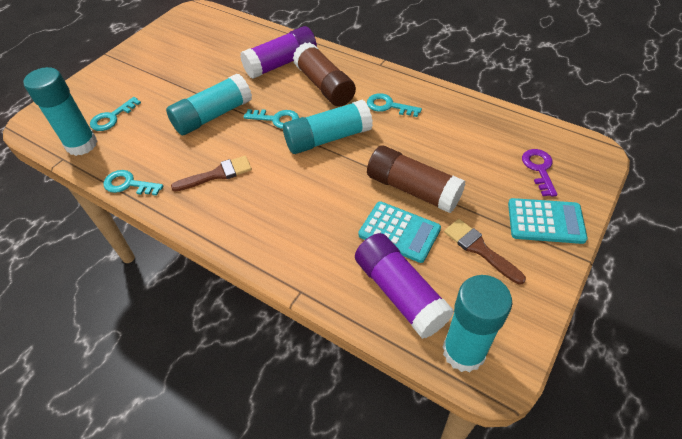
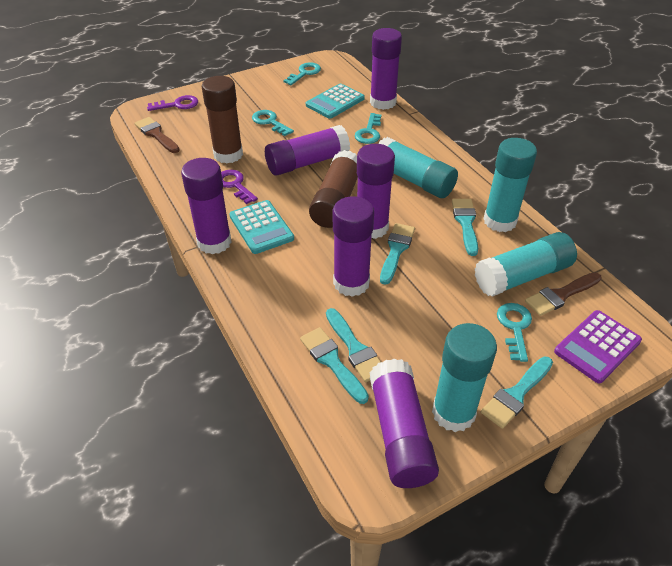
purple calculator: 0 -> 1
purple glue stick: 2 -> 6
purple key: 1 -> 2
turquoise brush: 0 -> 5

